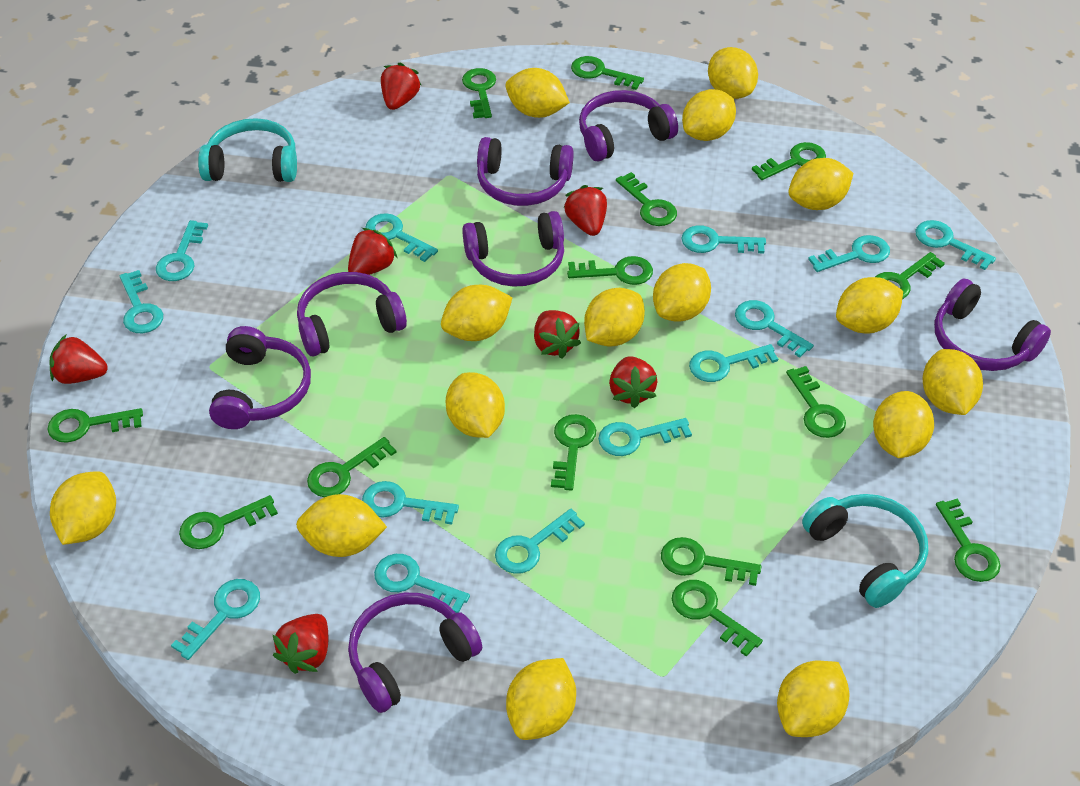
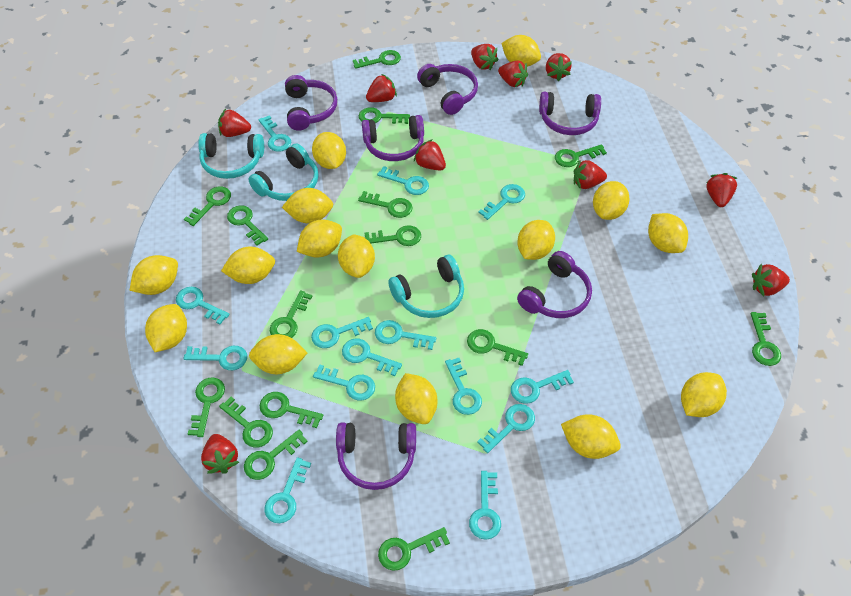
green key: 14 -> 15
purple headphones: 7 -> 6
red strawberry: 7 -> 10
turquoise headphones: 2 -> 3
turquoise key: 13 -> 14

